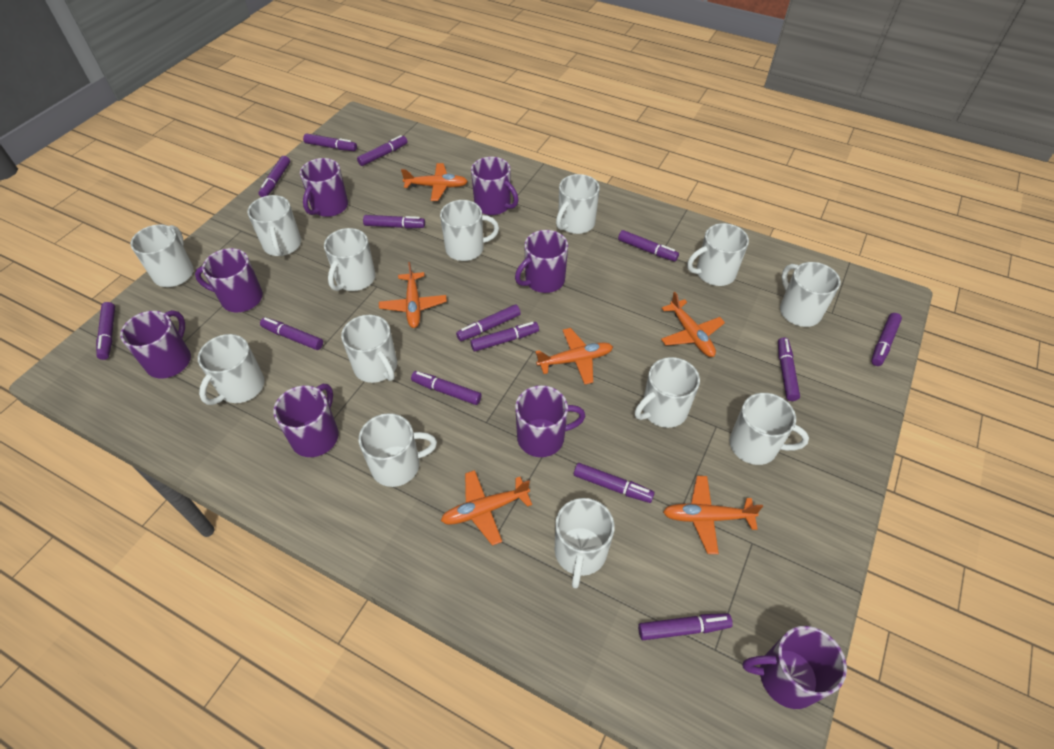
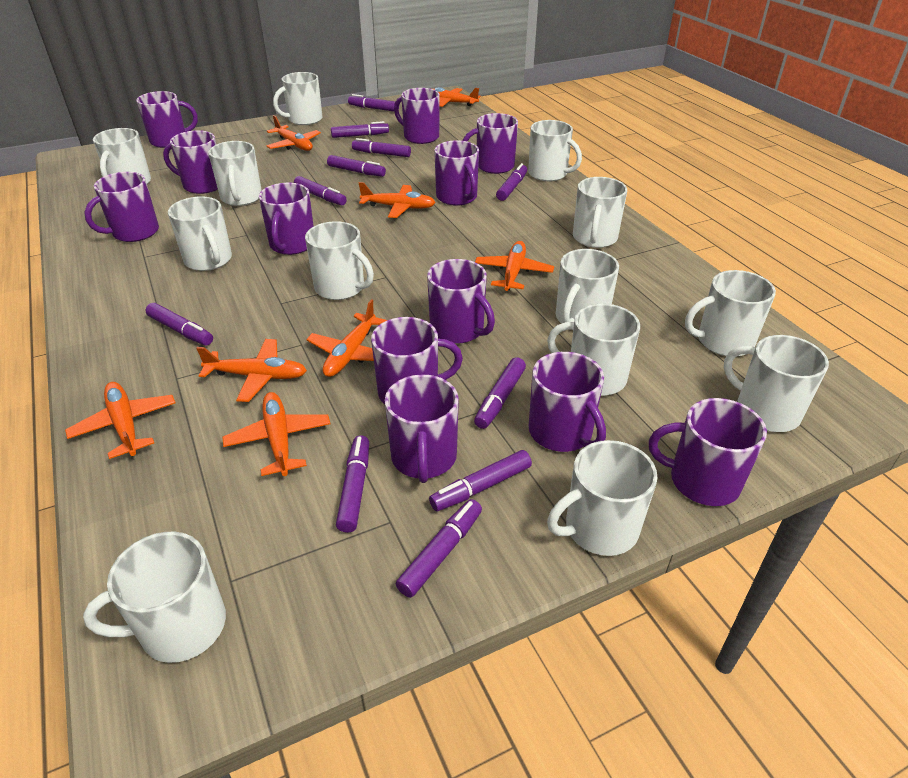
orange plane: 6 -> 8
purple marker: 14 -> 11
purple mug: 8 -> 12

